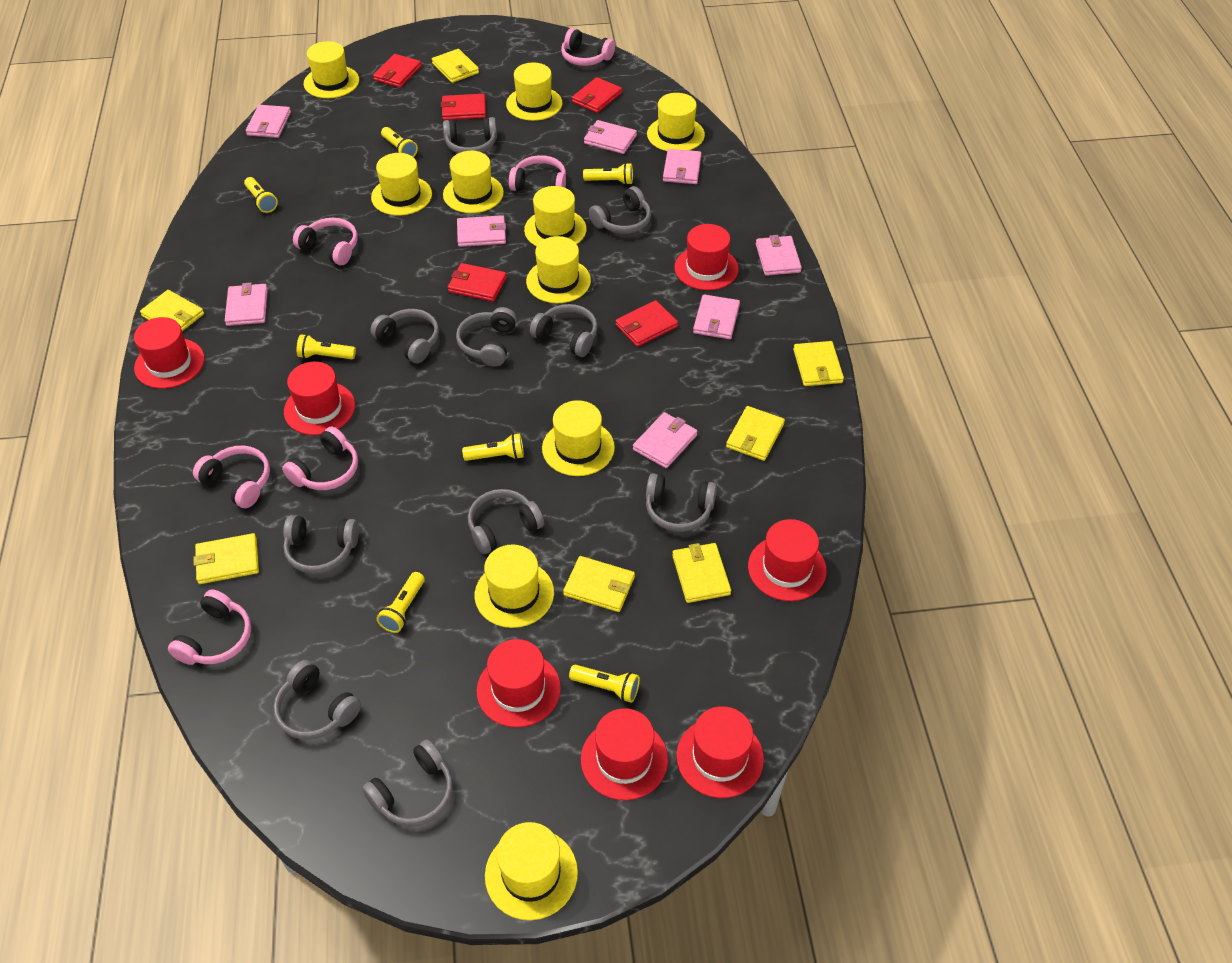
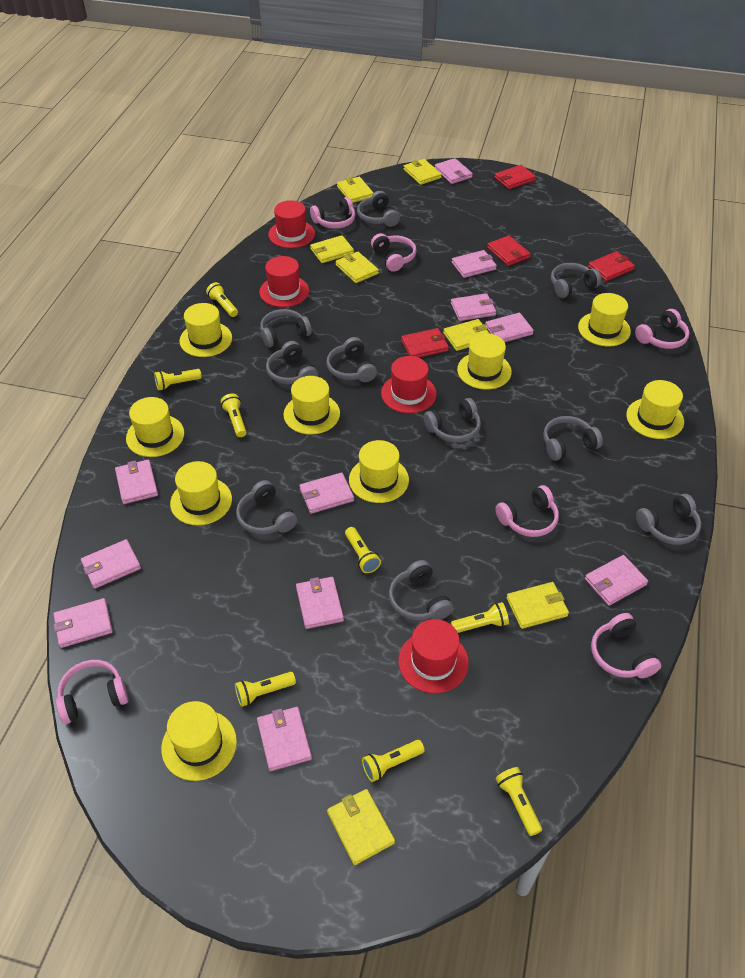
pink wallet: 8 -> 11
red hat: 7 -> 4
red wallet: 5 -> 4
yellow flashlight: 7 -> 8
yellow hat: 10 -> 9

